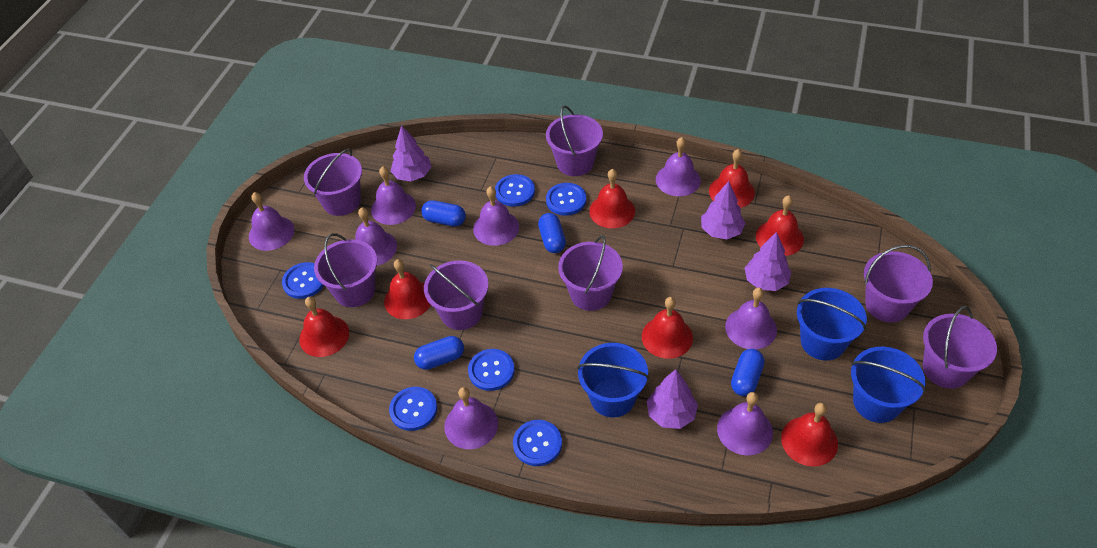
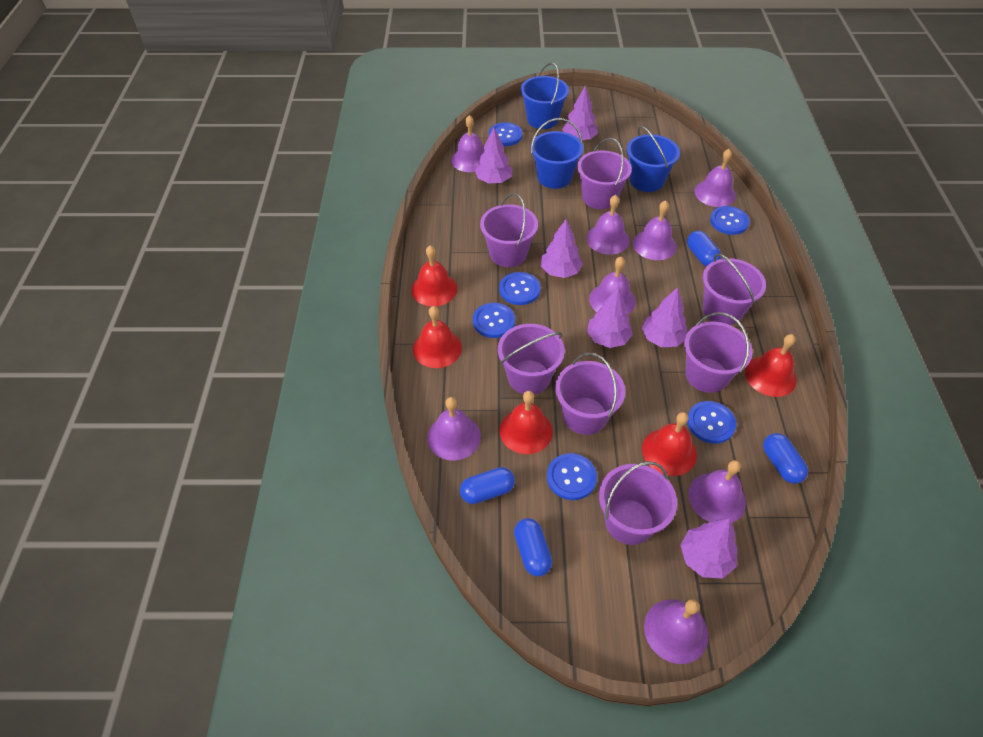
purple tree: 4 -> 6
red bell: 7 -> 5

